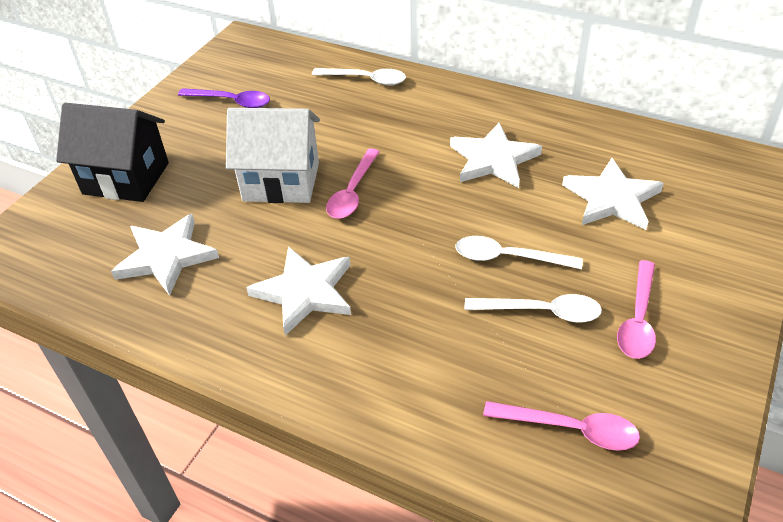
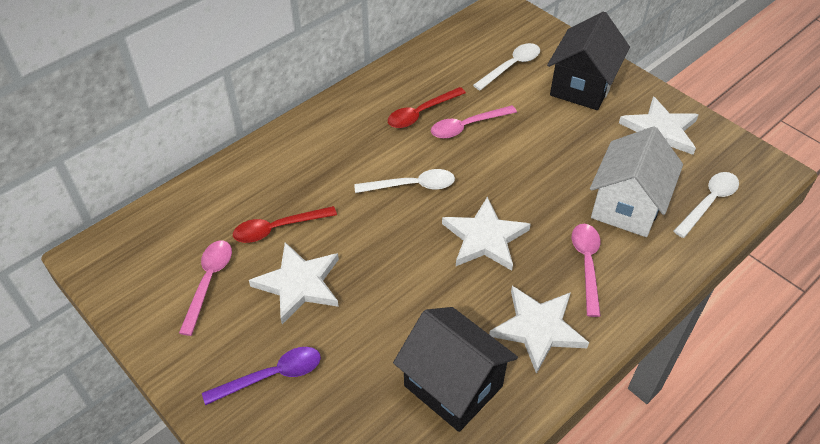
black house: 1 -> 2
red spoon: 0 -> 2

